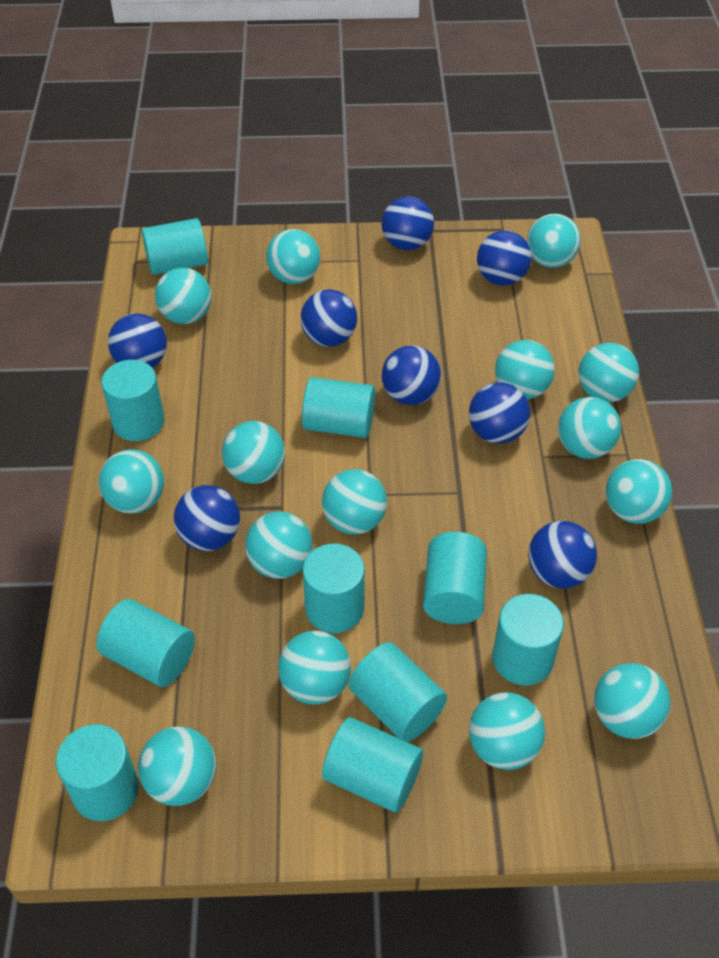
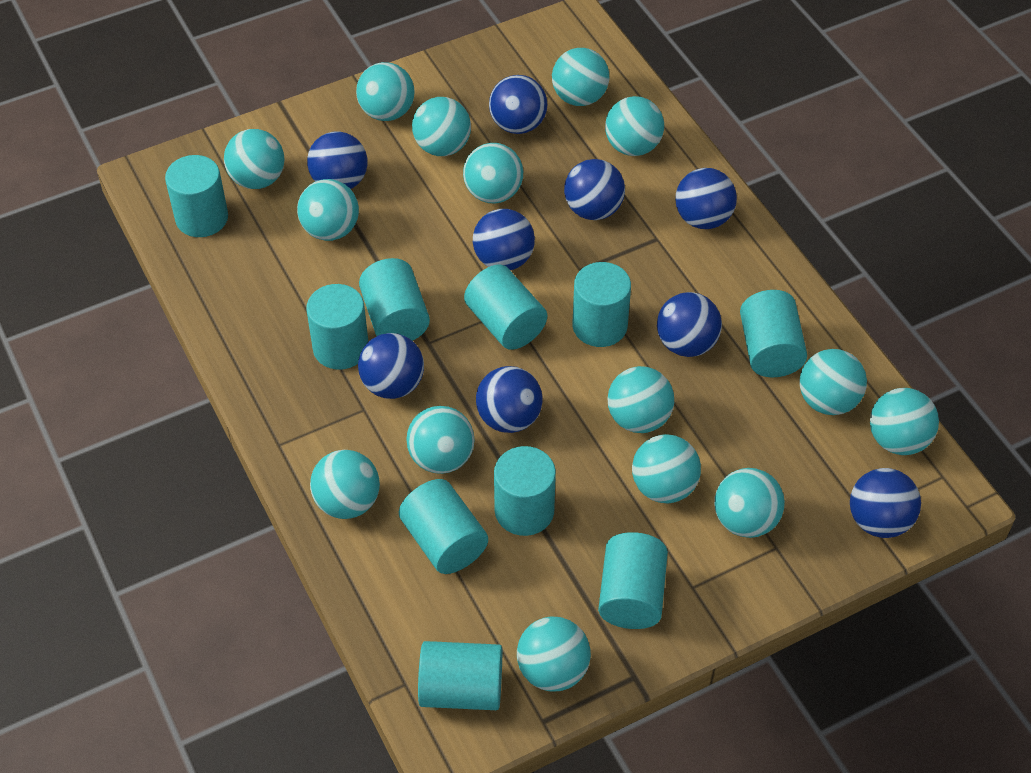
blue ball: 8 -> 9

